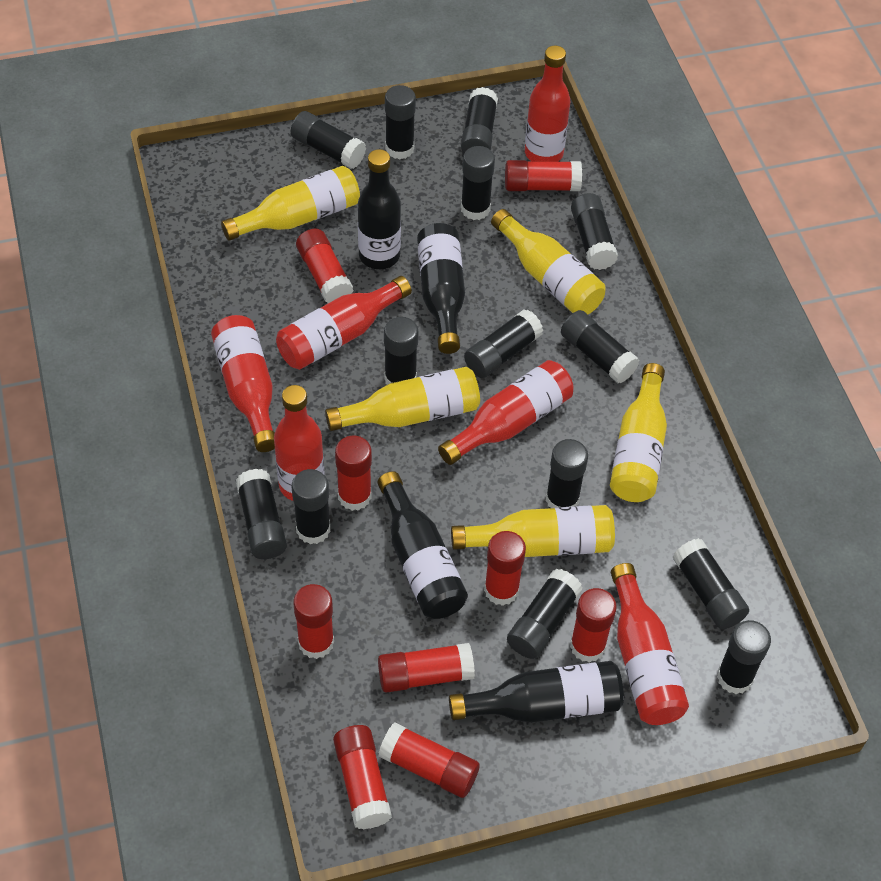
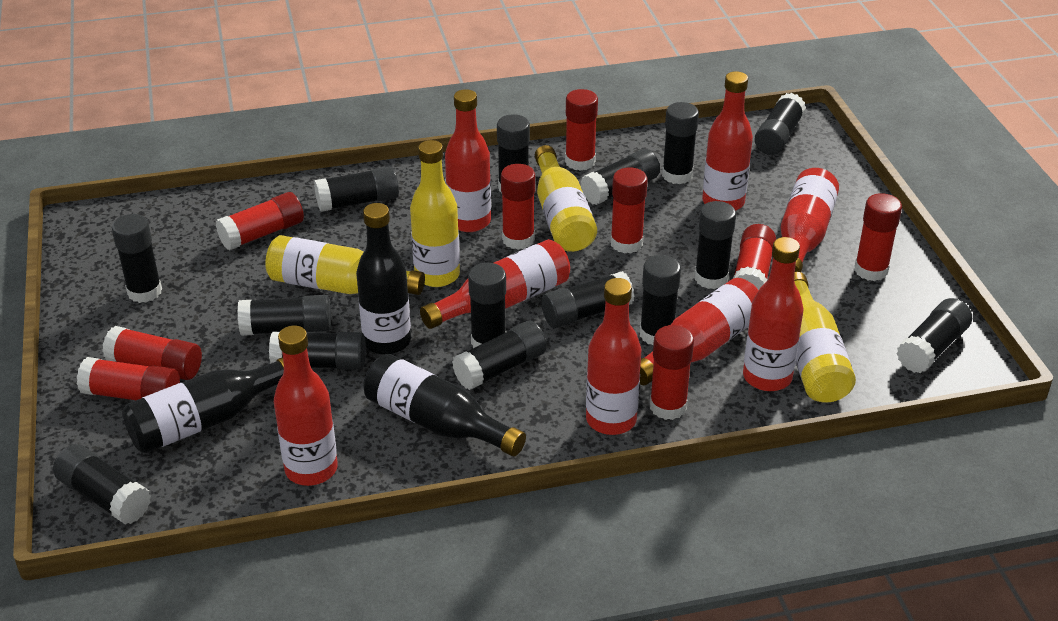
black bottle: 4 -> 3
black glue stick: 14 -> 15
red bottle: 6 -> 8
yellow bottle: 5 -> 4

